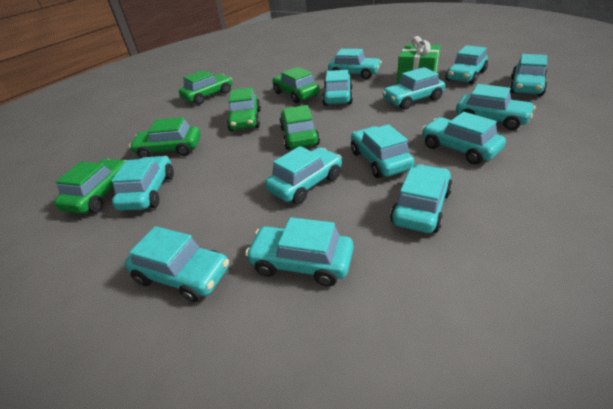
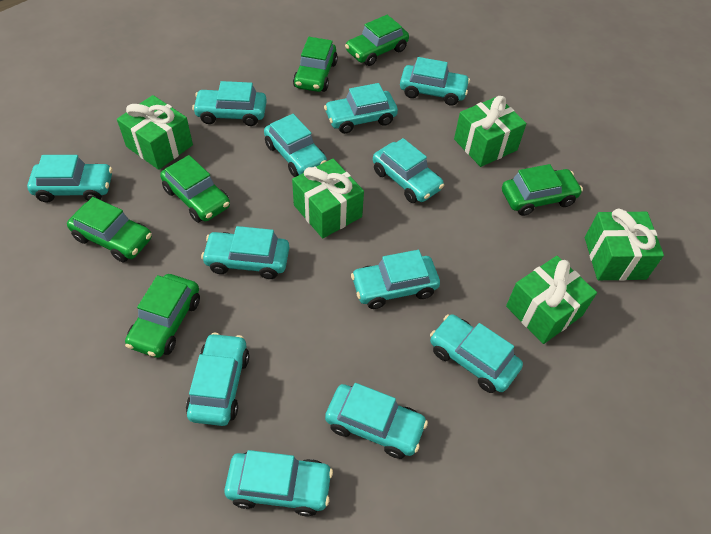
green gift: 1 -> 5
turquoise car: 13 -> 12

